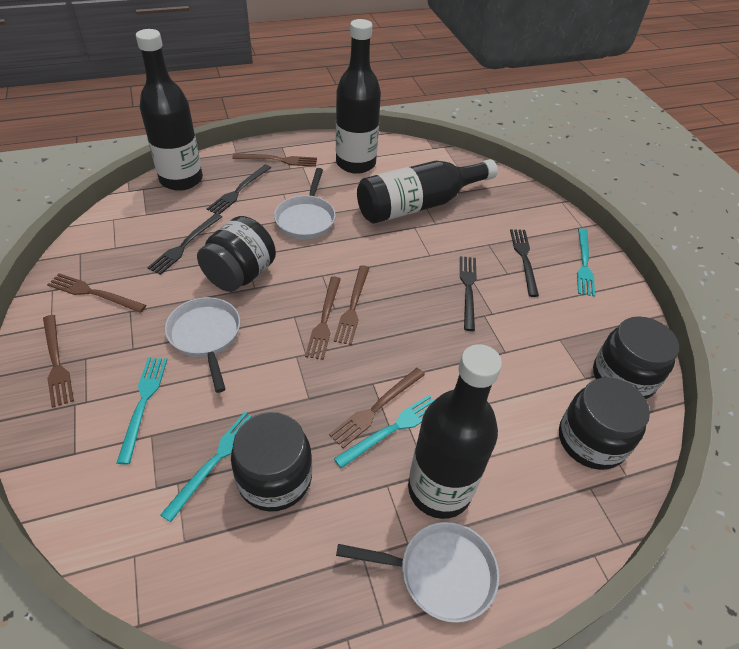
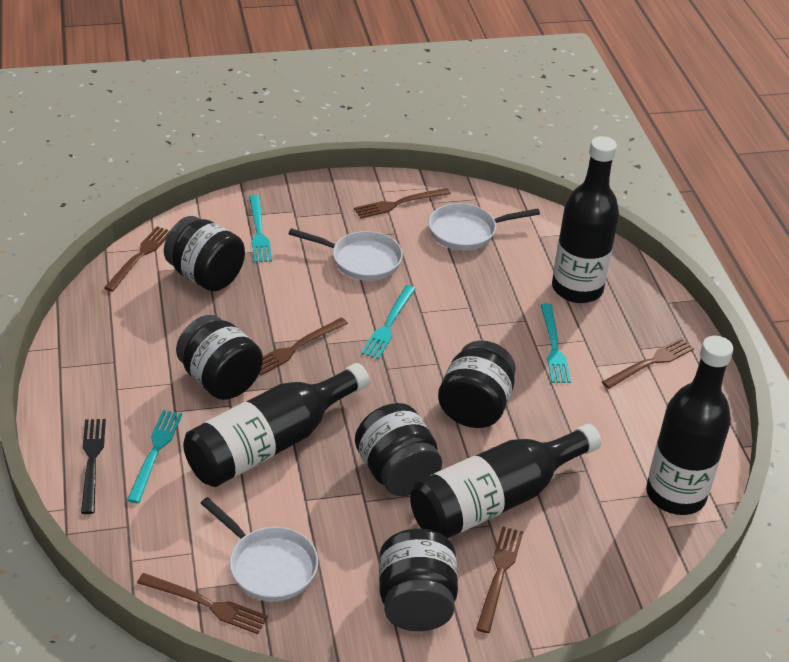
black fork: 4 -> 1
black jar: 4 -> 5

